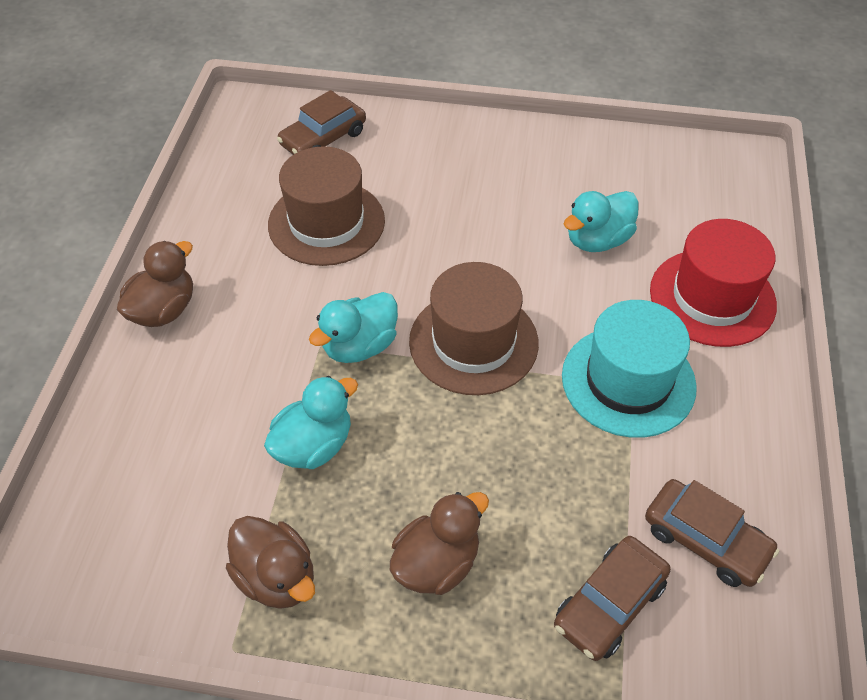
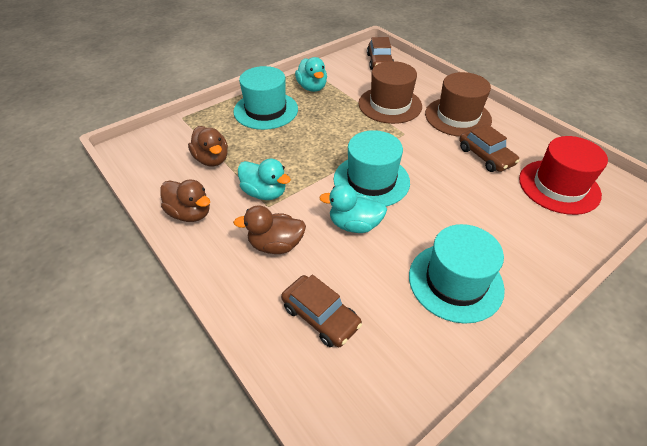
turquoise hat: 1 -> 3

